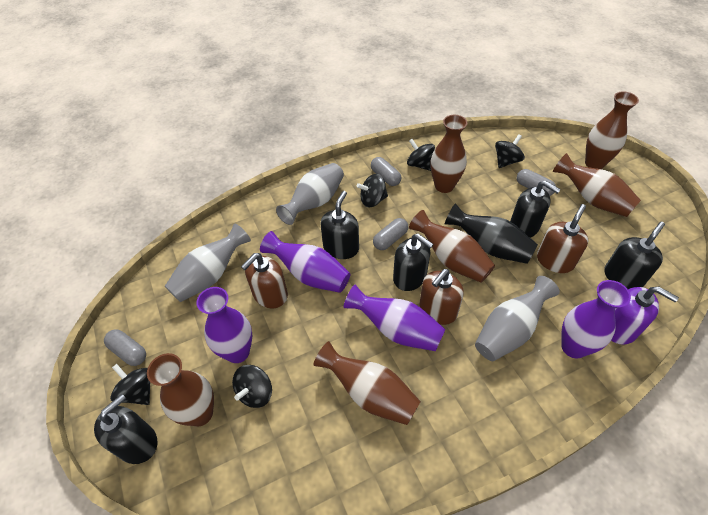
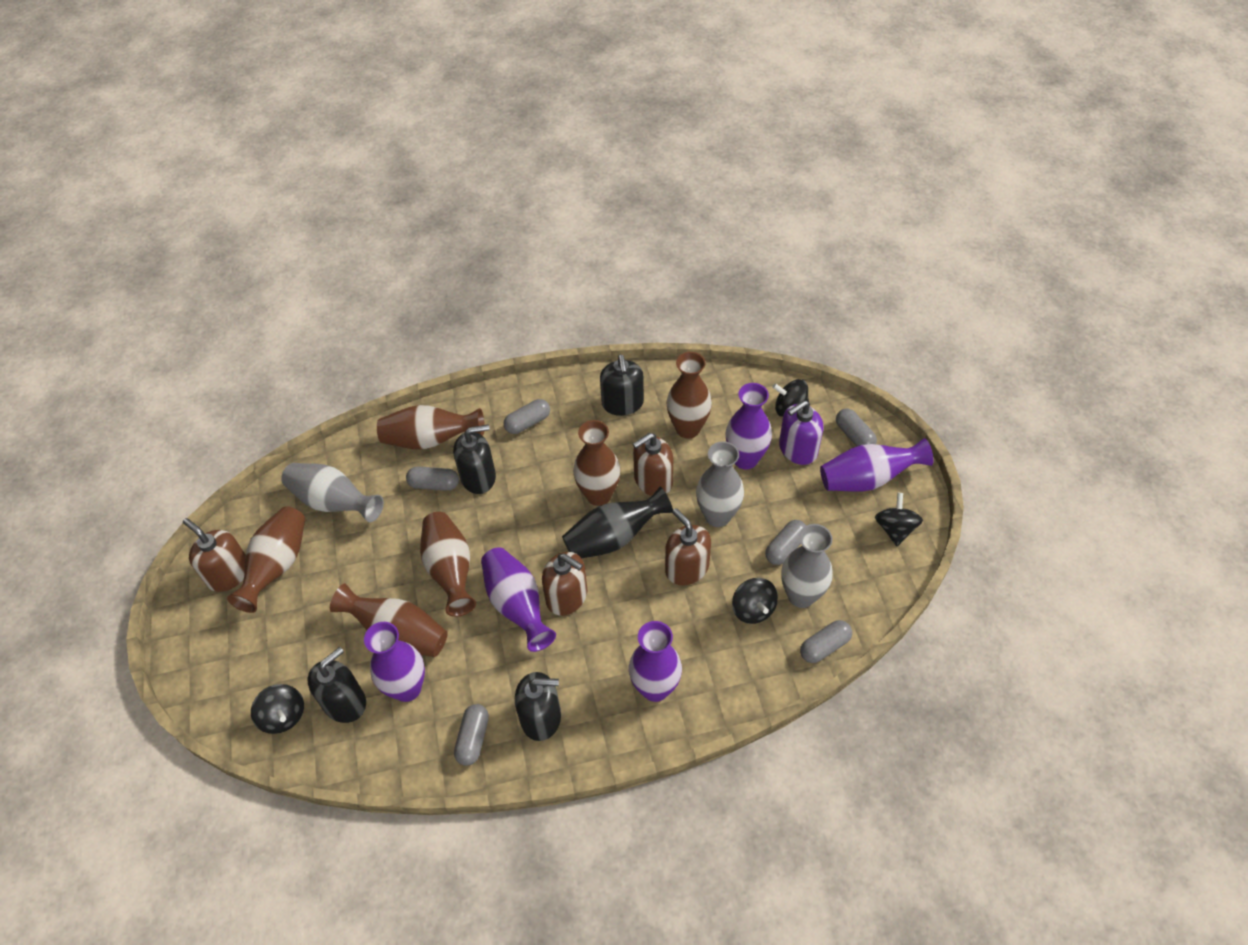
black soap dispenser: 5 -> 4
black spinning top: 5 -> 4
brown soap dispenser: 3 -> 4
grey capsule: 4 -> 6
purple vase: 4 -> 5

